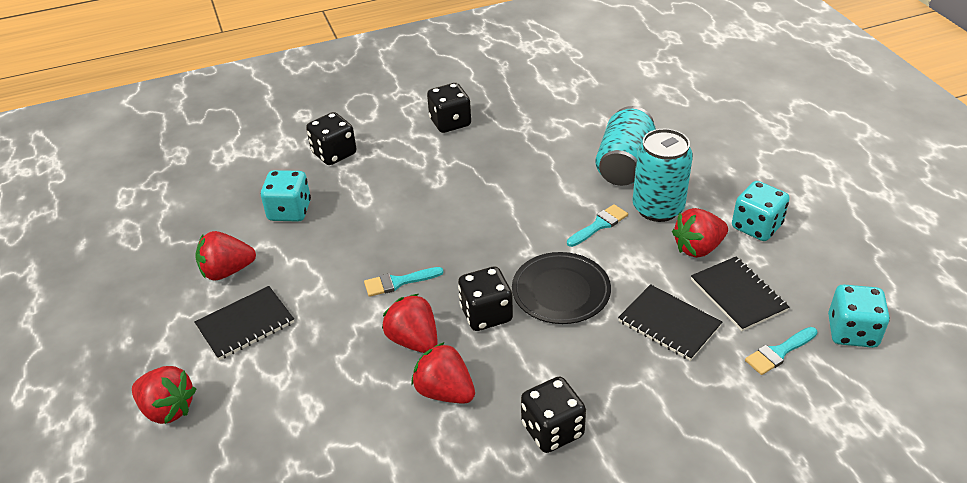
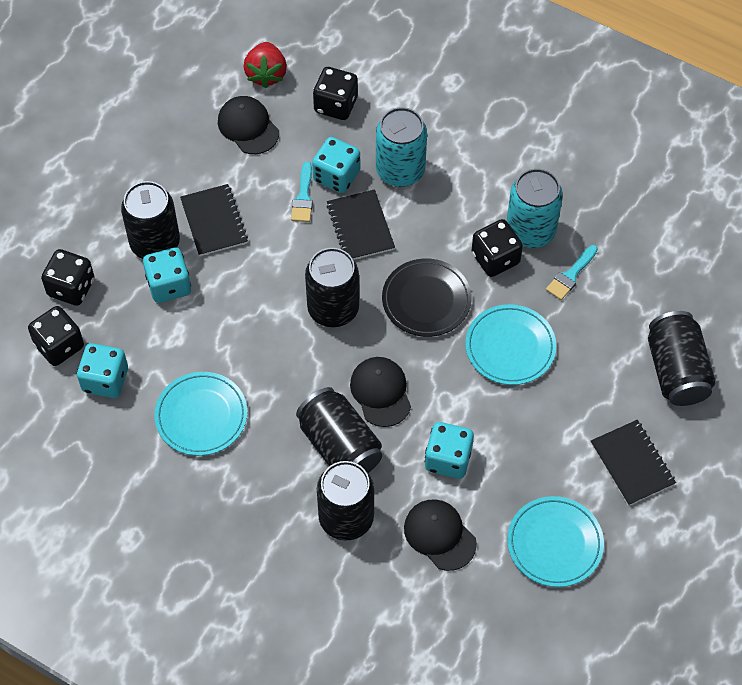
black can: 0 -> 5
black cap: 0 -> 3
red strawberry: 5 -> 1
turquoise brush: 3 -> 2
turquoise dice: 3 -> 4
turquoise plate: 0 -> 3

